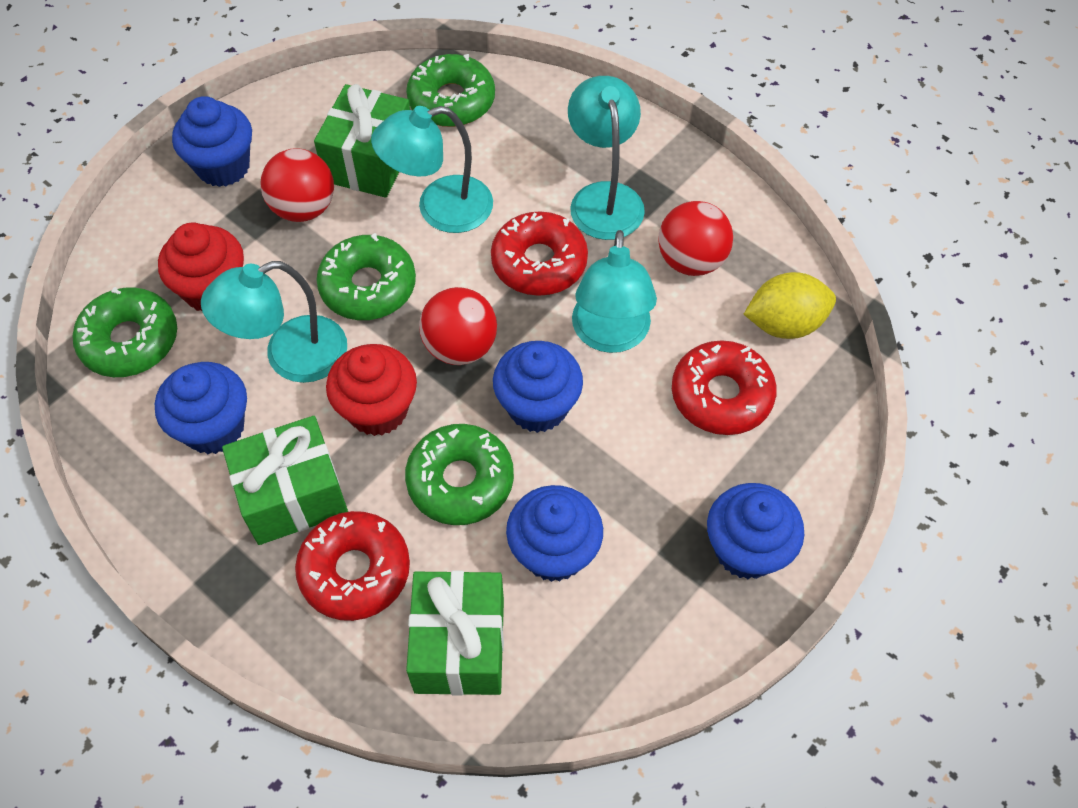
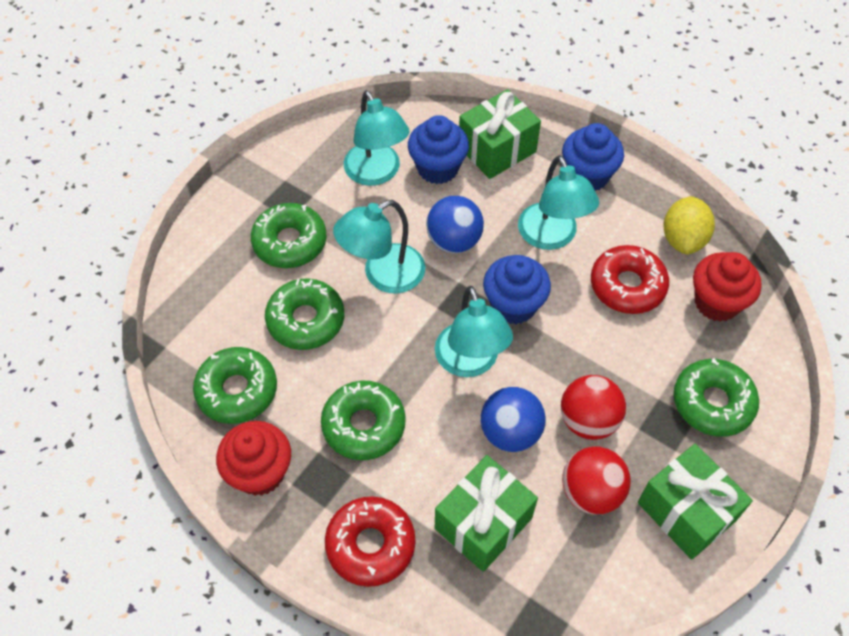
blue ball: 0 -> 2
blue cupcake: 5 -> 3
green donut: 4 -> 5
red ball: 3 -> 2
red donut: 3 -> 2

